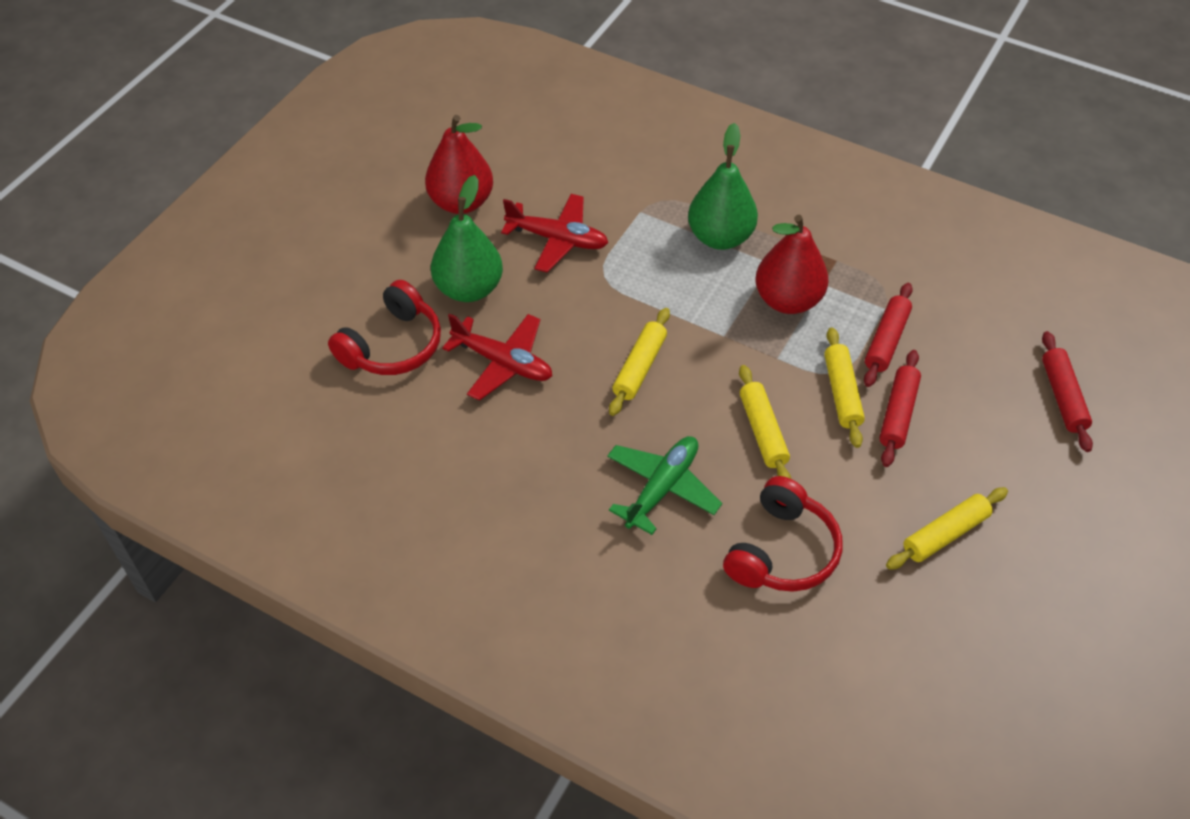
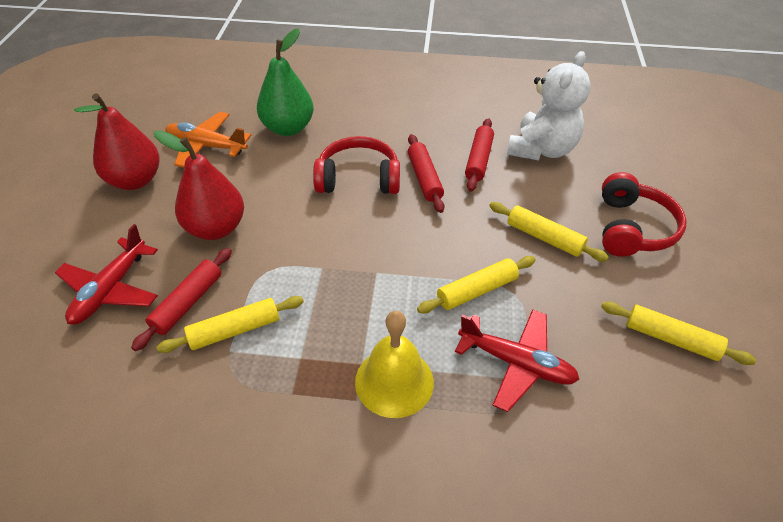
green pear: 2 -> 1
green plane: 1 -> 0
orange plane: 0 -> 1
white teddy bear: 0 -> 1
yellow bell: 0 -> 1

